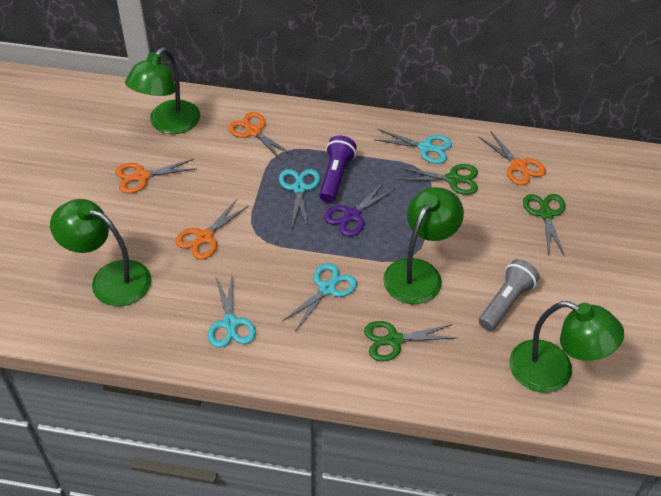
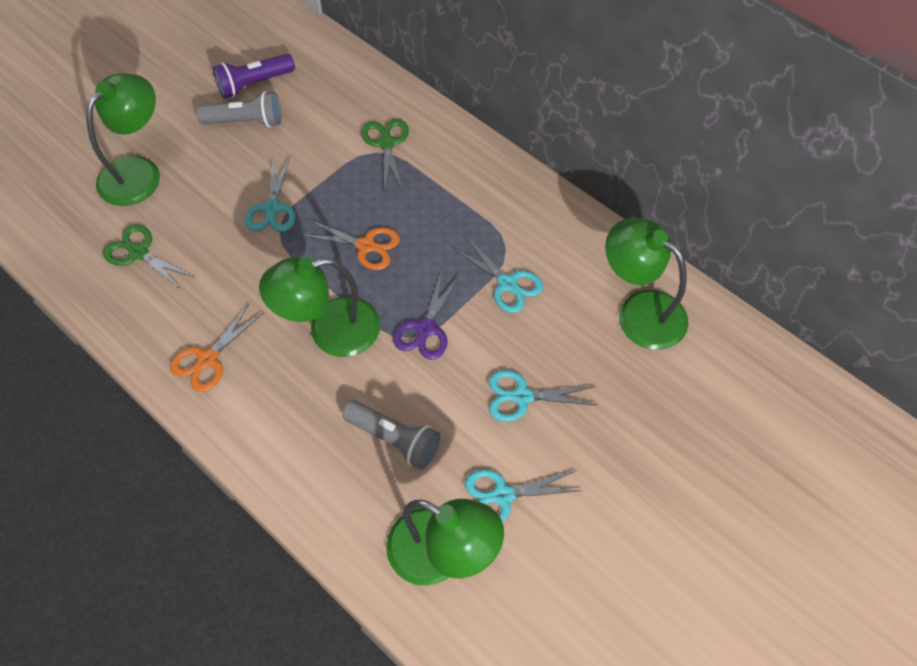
green scissors: 3 -> 2
grey flashlight: 1 -> 2
orange scissors: 4 -> 2

